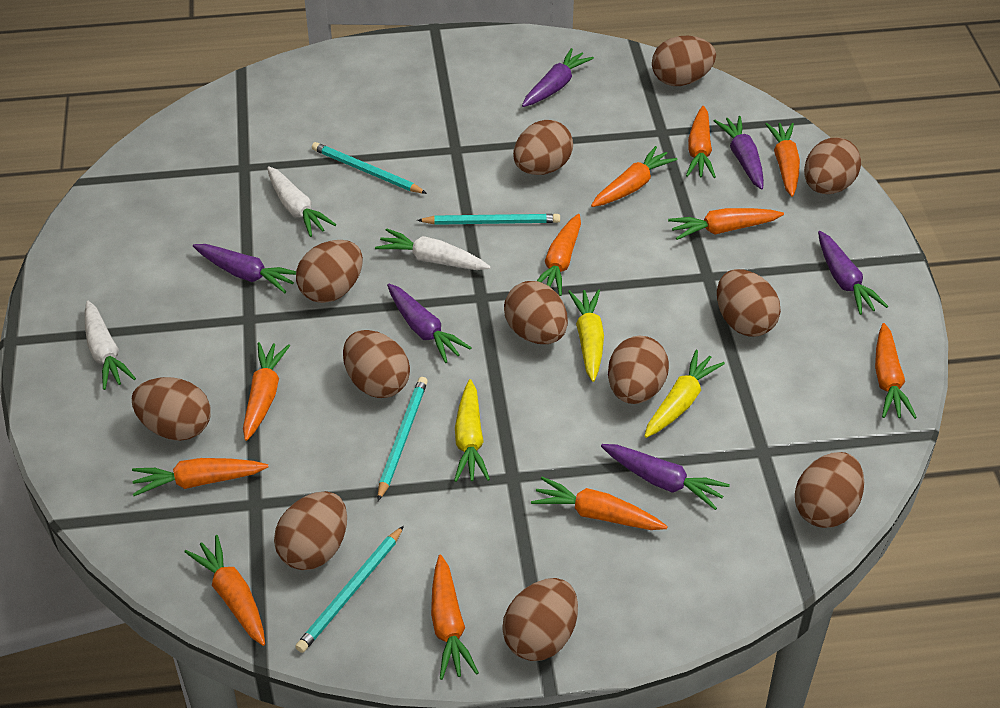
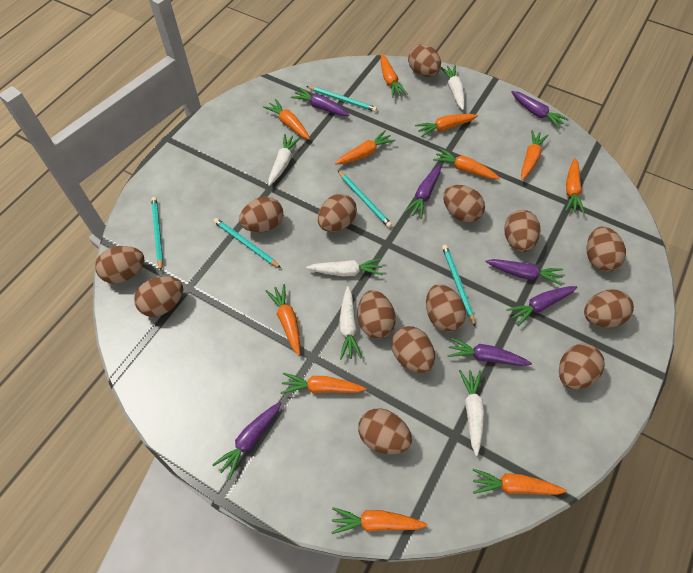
brown egg: 12 -> 14
purple carrot: 6 -> 7
turquoise pencil: 4 -> 5
white carrot: 3 -> 5
yellow carrot: 3 -> 0

